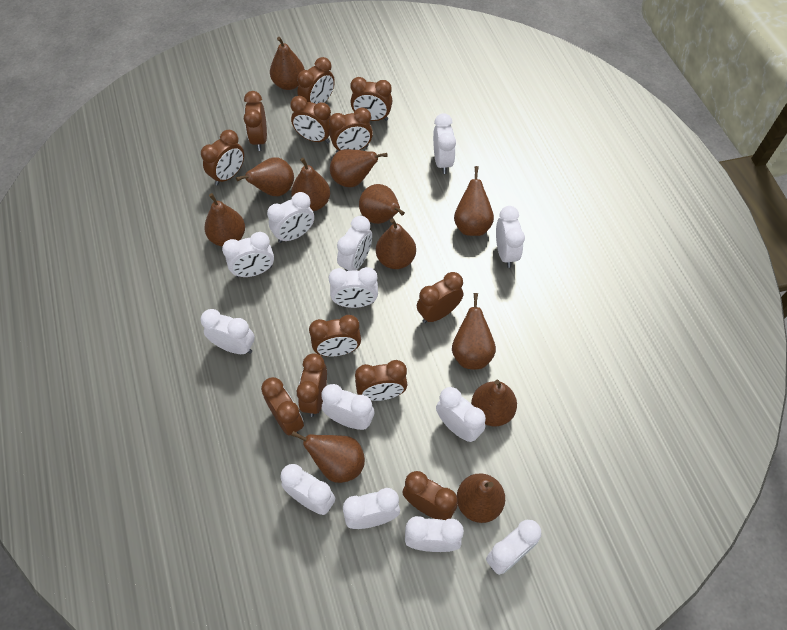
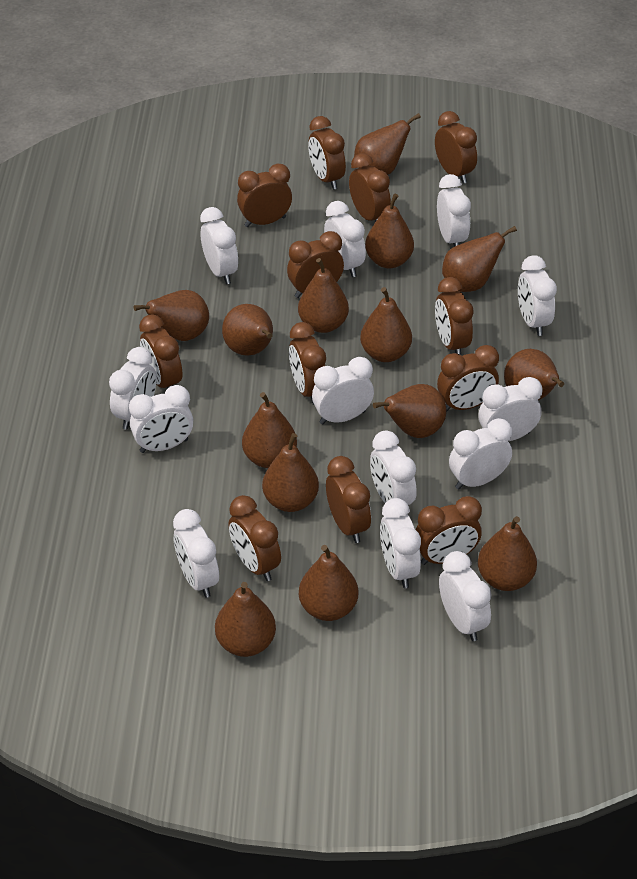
brown pear: 12 -> 14

